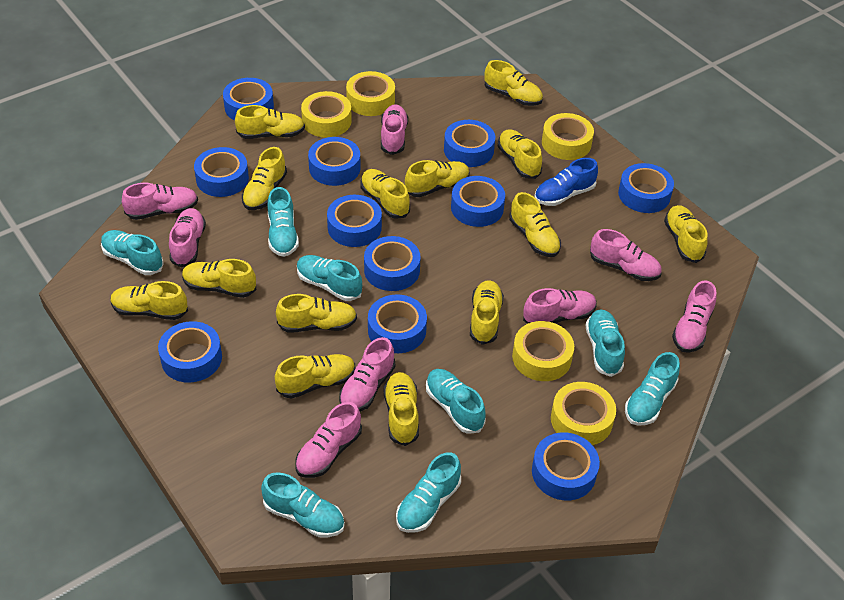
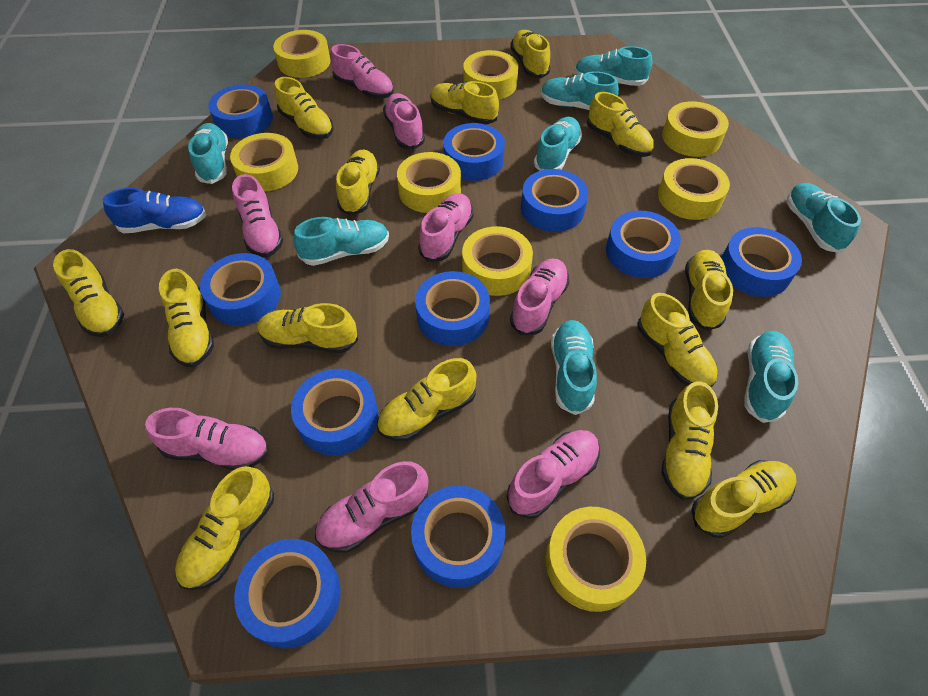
blue tape: 11 -> 10
yellow tape: 5 -> 8

